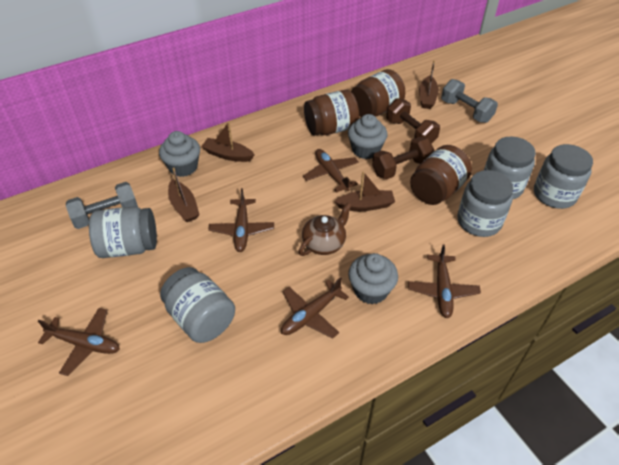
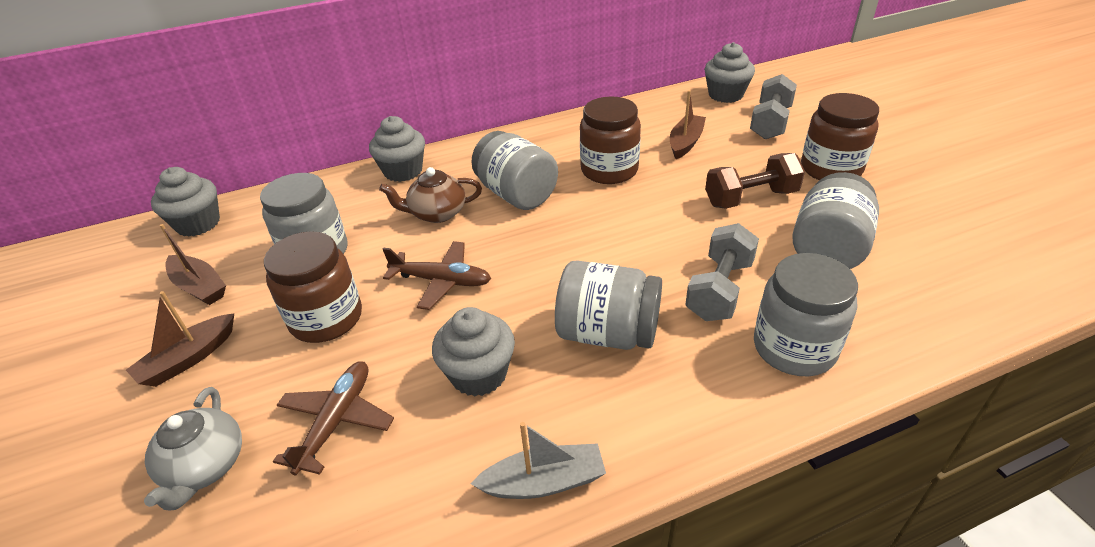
brown boat: 4 -> 3
brown dumbbell: 2 -> 1
brown plane: 5 -> 2
grey boat: 0 -> 1
grey cupcake: 3 -> 4
grey teapot: 0 -> 1

